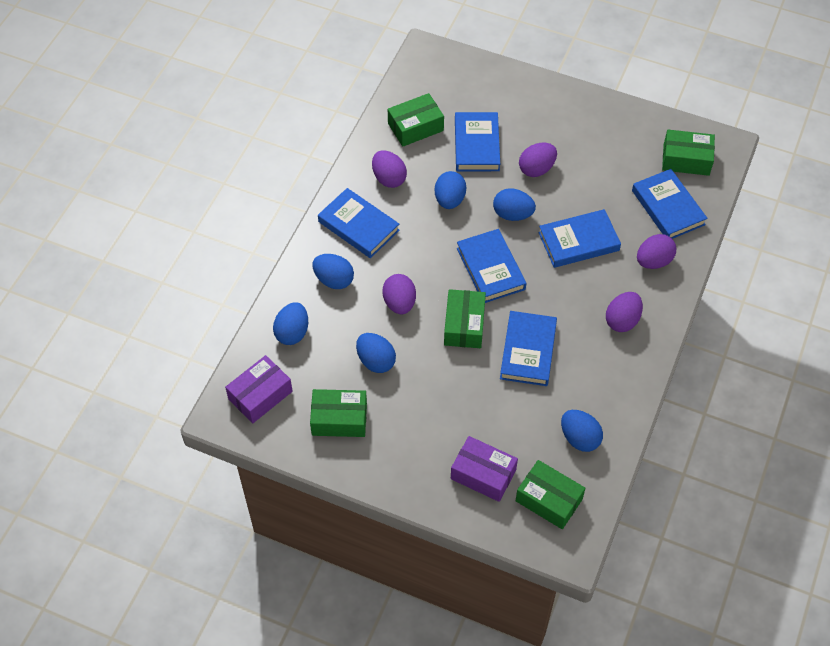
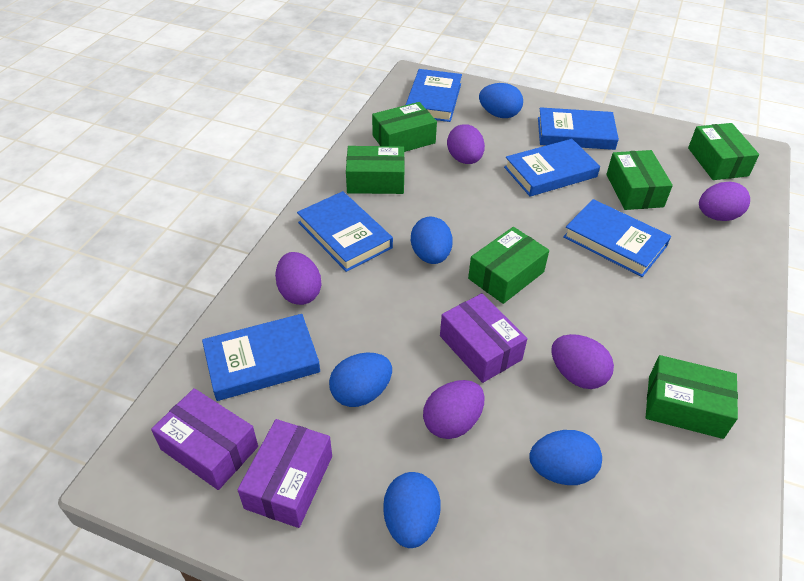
blue egg: 6 -> 5
green box: 5 -> 6
purple box: 2 -> 3

